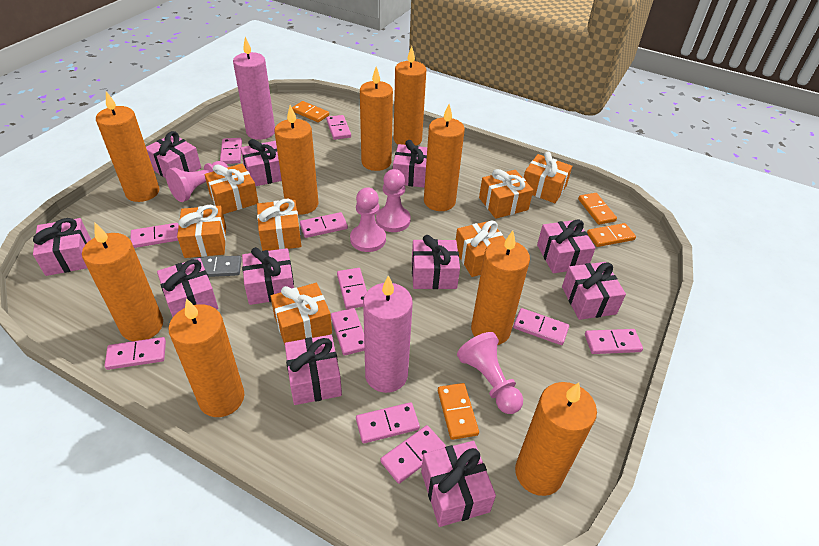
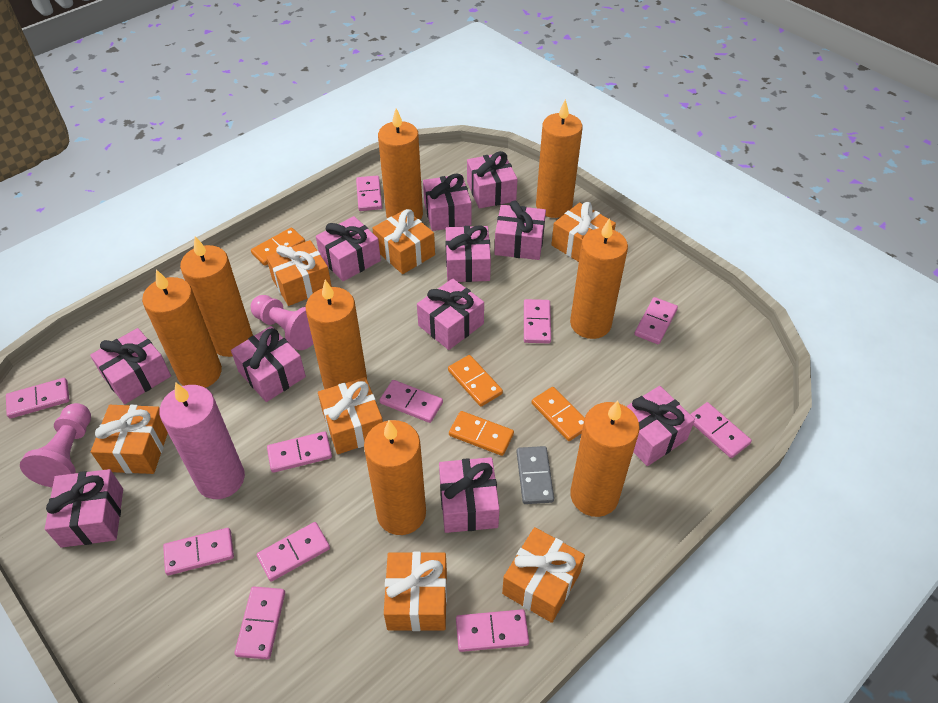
orange candle: 9 -> 8
pink candle: 2 -> 1
pink pawn: 4 -> 2

